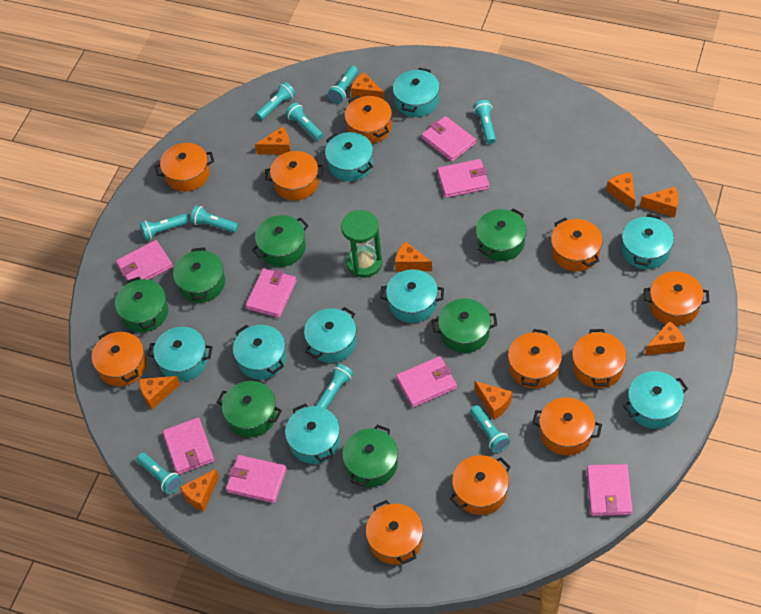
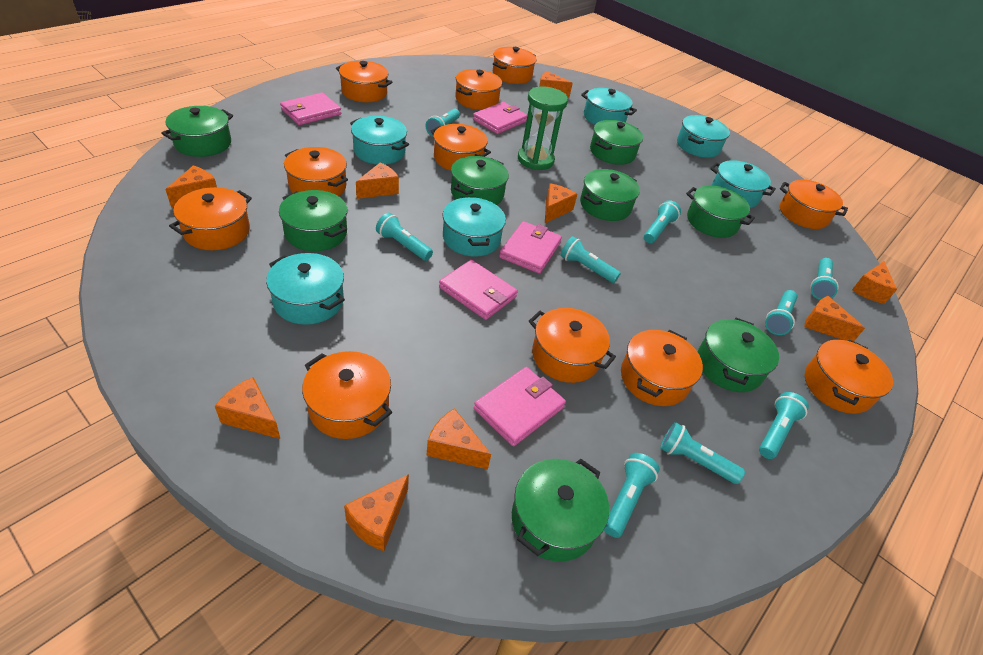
green pot: 7 -> 8
pink wallet: 8 -> 5
turquoise pot: 9 -> 6

